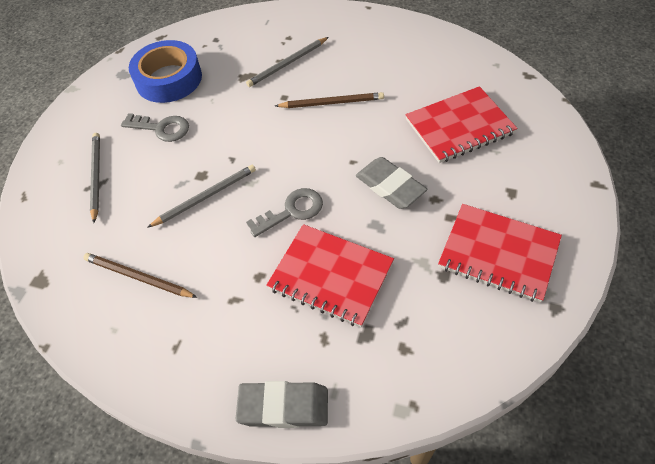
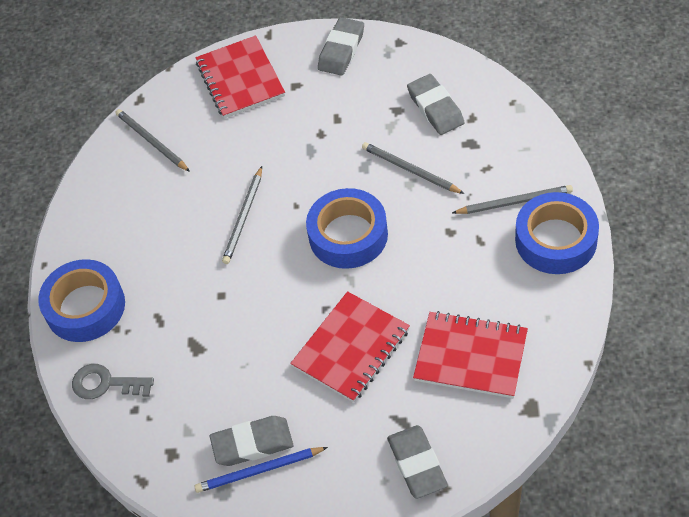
blue pencil: 0 -> 1
blue tape: 1 -> 3
brown pencil: 2 -> 0
grey eraser: 2 -> 4
grey key: 2 -> 1
grey pencil: 3 -> 4

